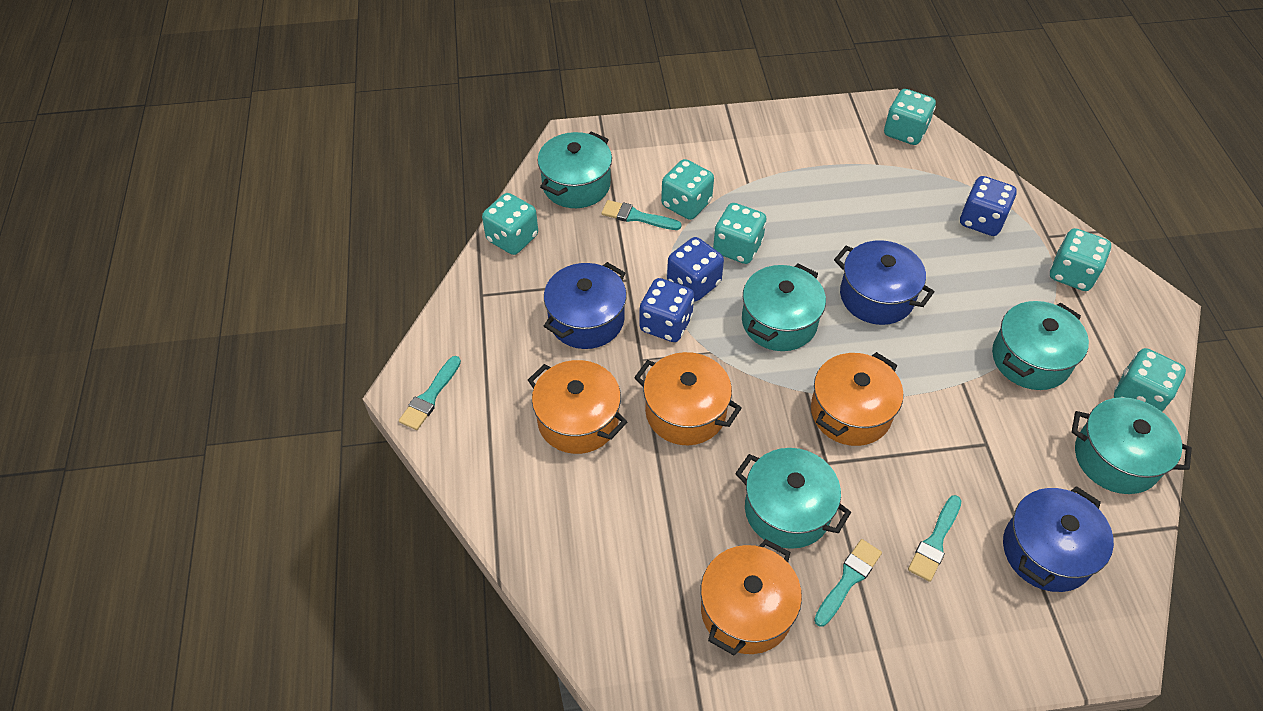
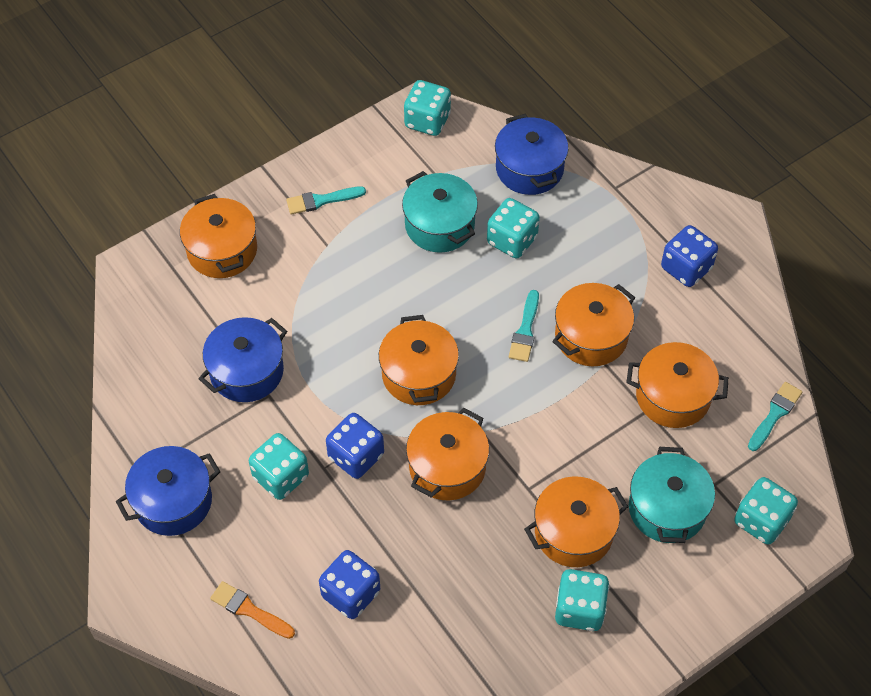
orange brush: 0 -> 1
orange pot: 4 -> 6
turquoise brush: 4 -> 3
turquoise dice: 6 -> 5
turquoise pot: 5 -> 2

